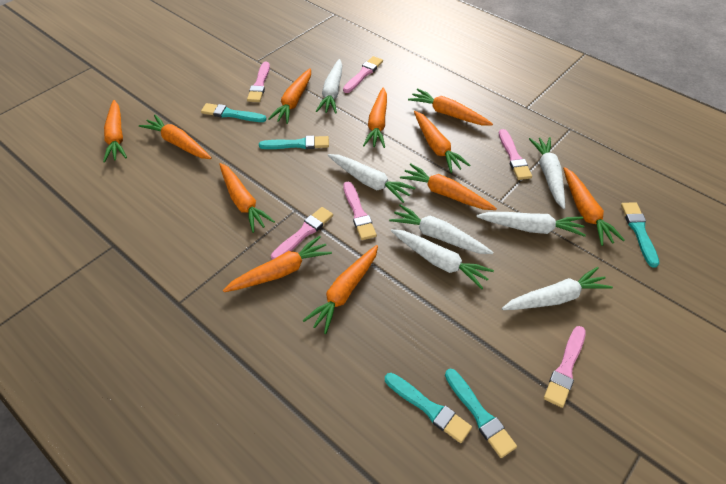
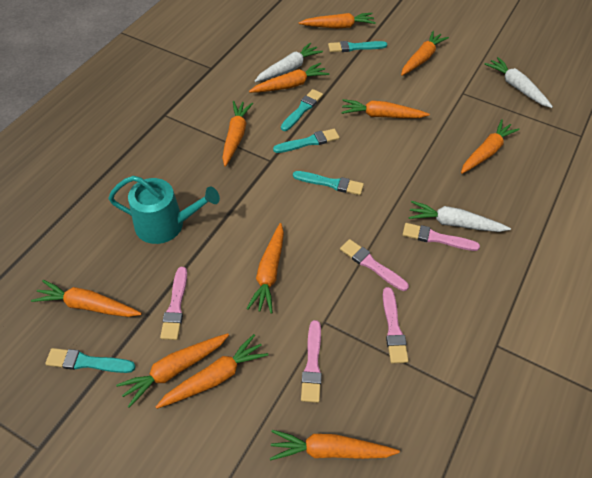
pink brush: 6 -> 5
turquoise watering can: 0 -> 1
white carrot: 7 -> 3

